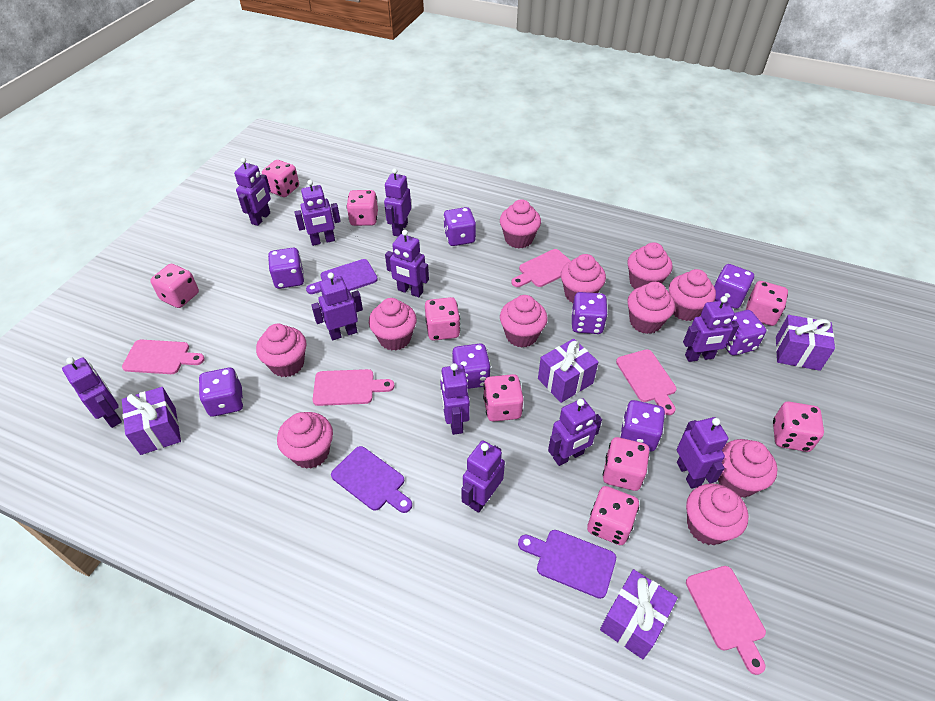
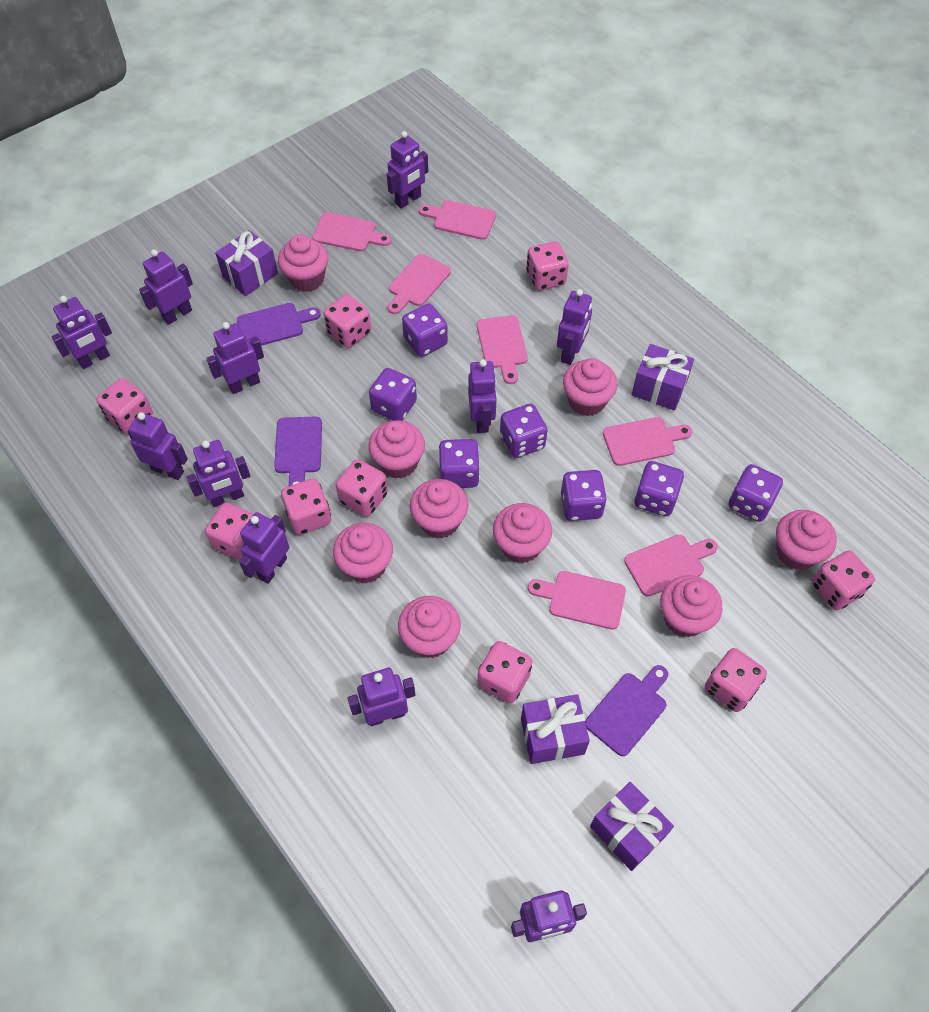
pink cupcake: 11 -> 9
pink cutting board: 5 -> 7
purple dice: 8 -> 7

